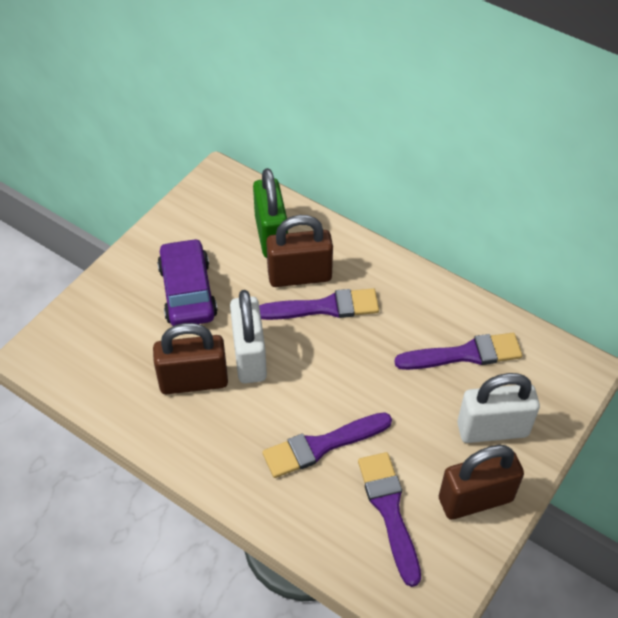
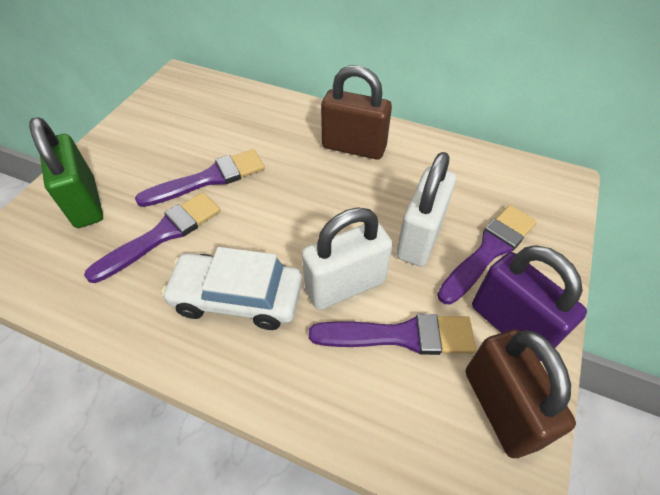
brown padlock: 3 -> 2
purple car: 1 -> 0
purple padlock: 0 -> 1
white car: 0 -> 1

